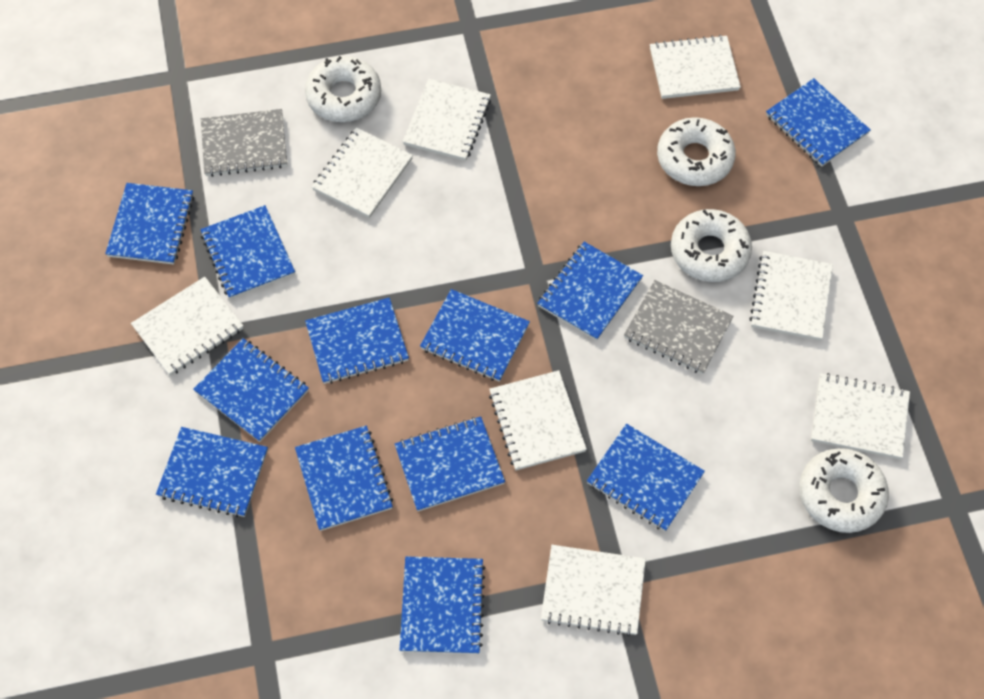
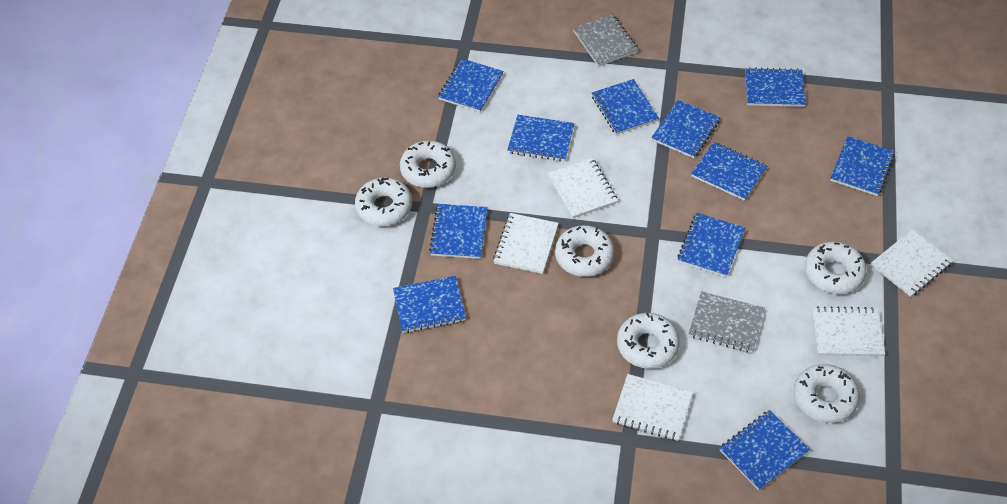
blue notebook: 12 -> 11
white donut: 4 -> 6
white notebook: 8 -> 5

